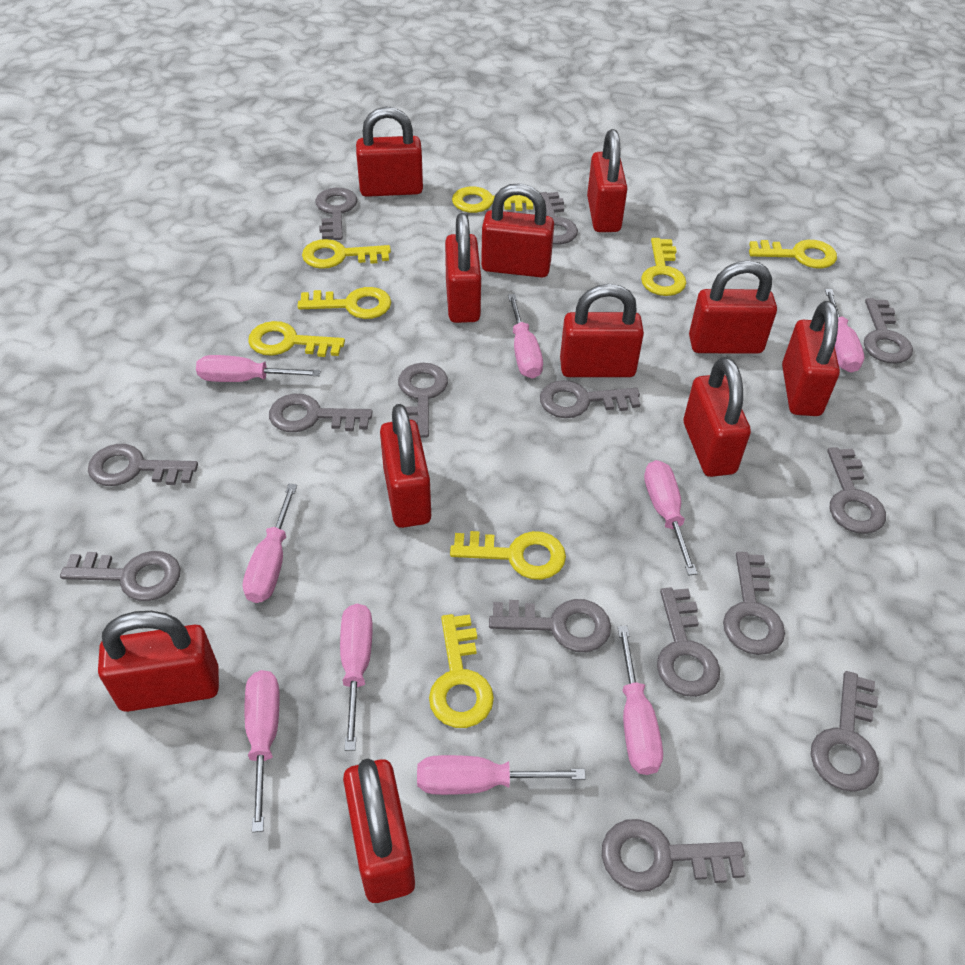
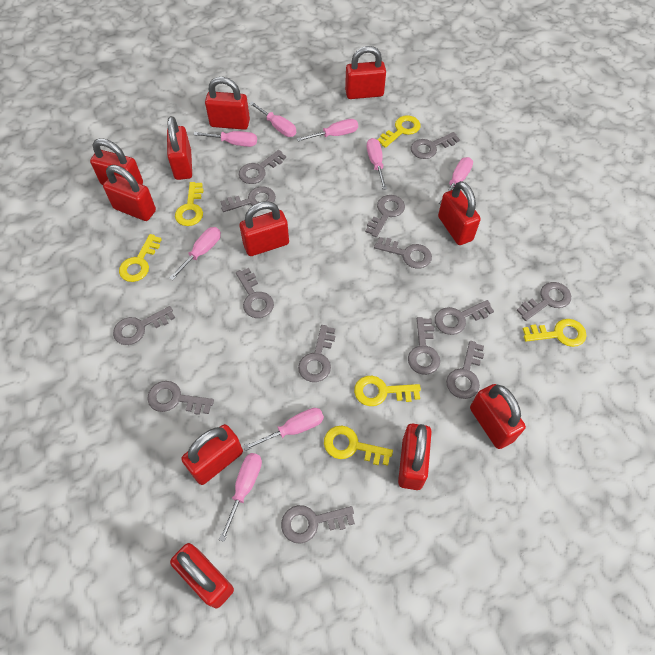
pink screwdriver: 9 -> 8
yellow key: 8 -> 6

